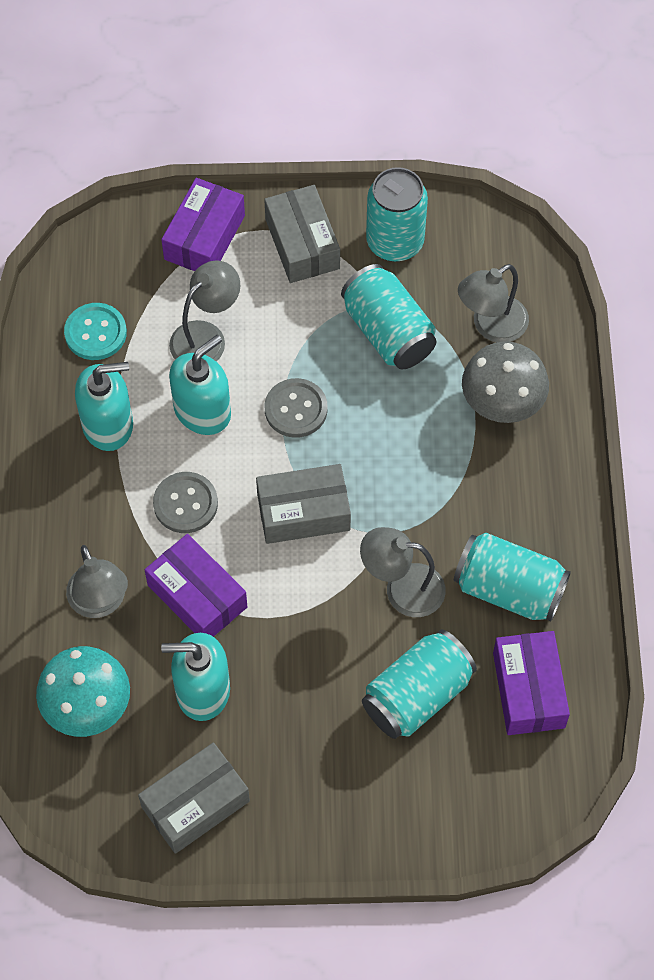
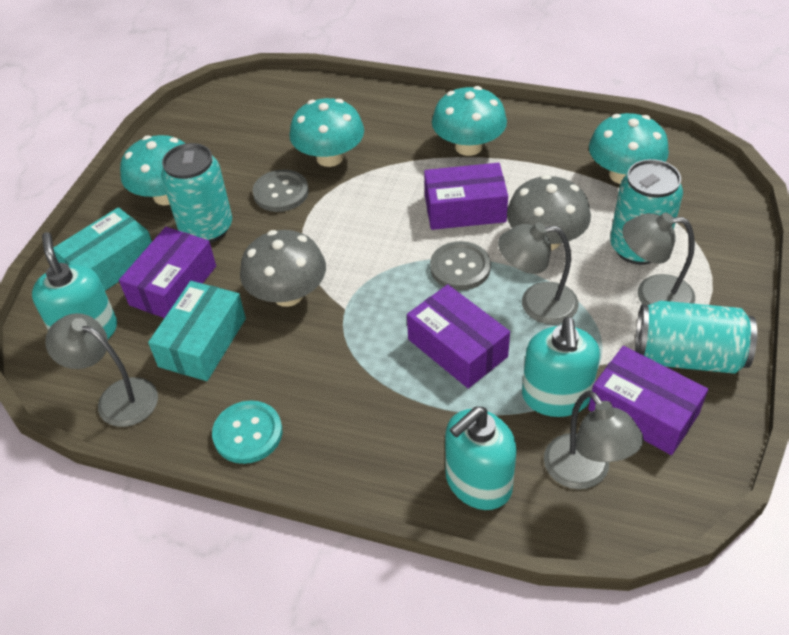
grey box: 3 -> 0
grey mushroom: 1 -> 2
purple box: 3 -> 4
turquoise box: 0 -> 2
turquoise can: 4 -> 3
turquoise mushroom: 1 -> 4

